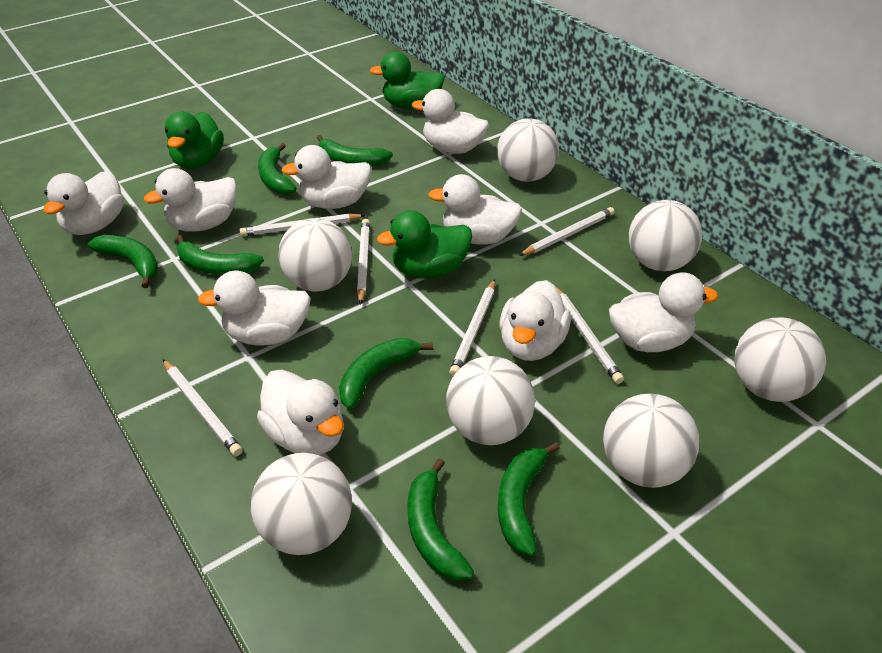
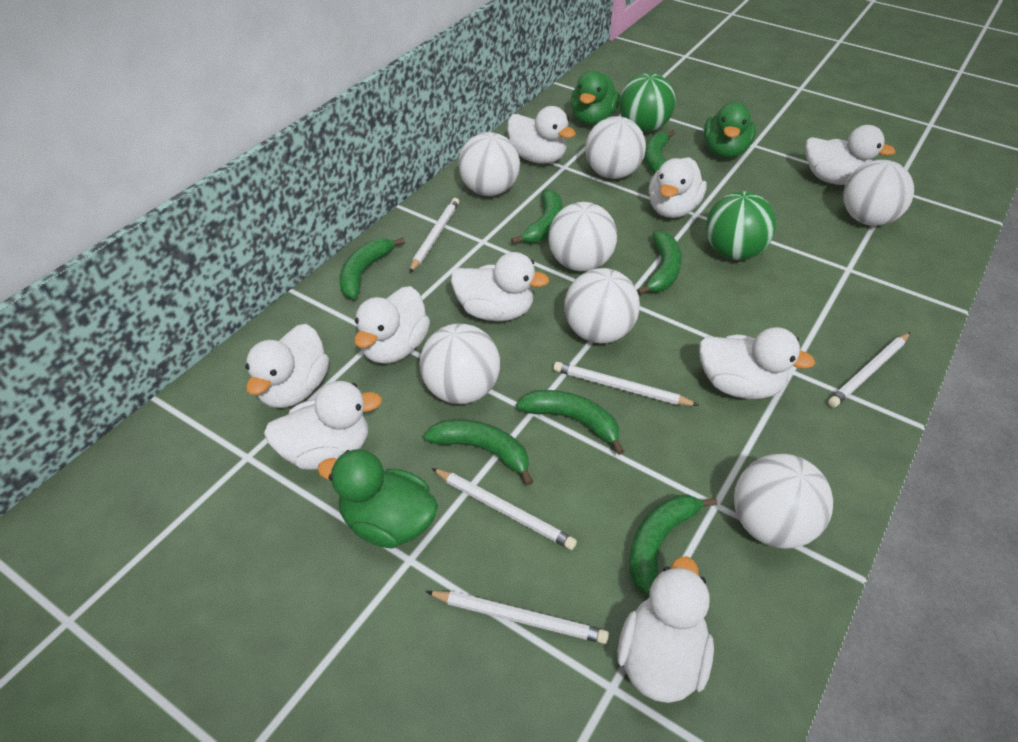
green ball: 0 -> 2
white pencil: 6 -> 5

